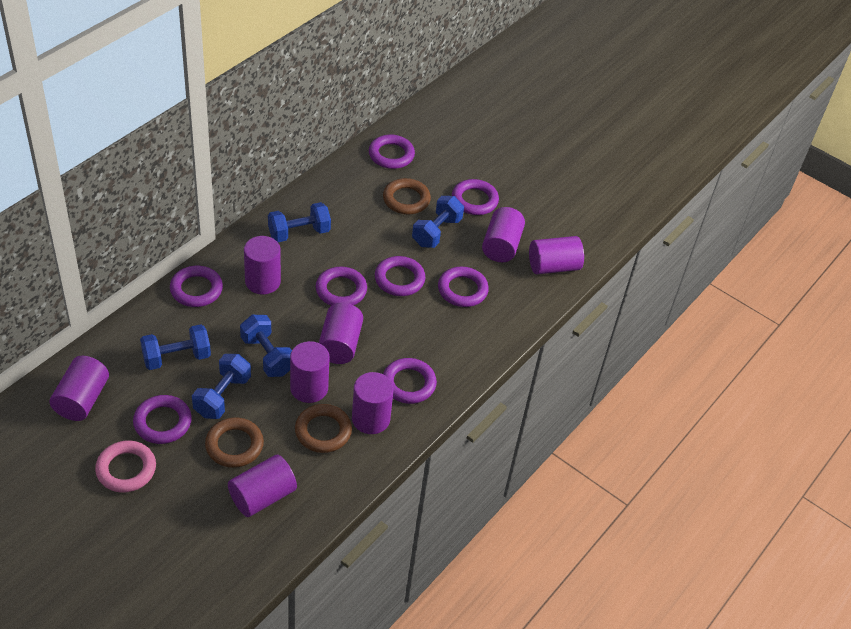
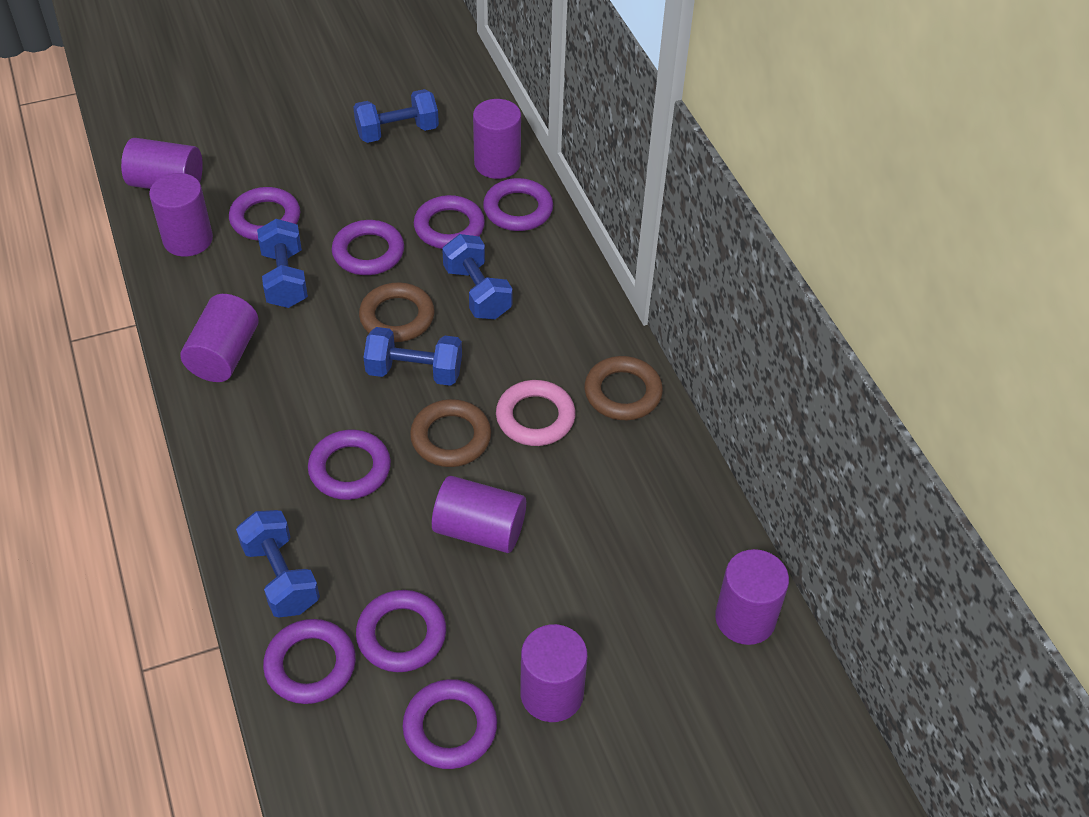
purple cylinder: 8 -> 7

